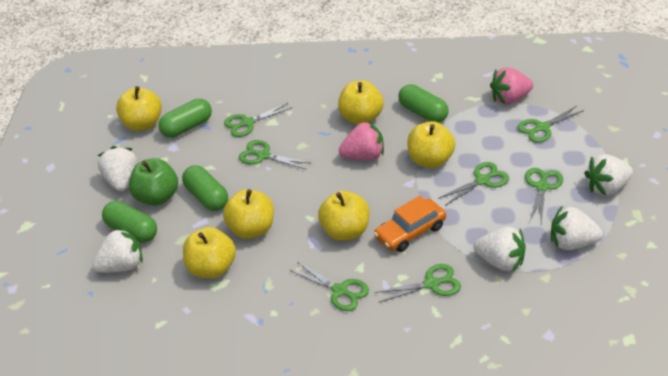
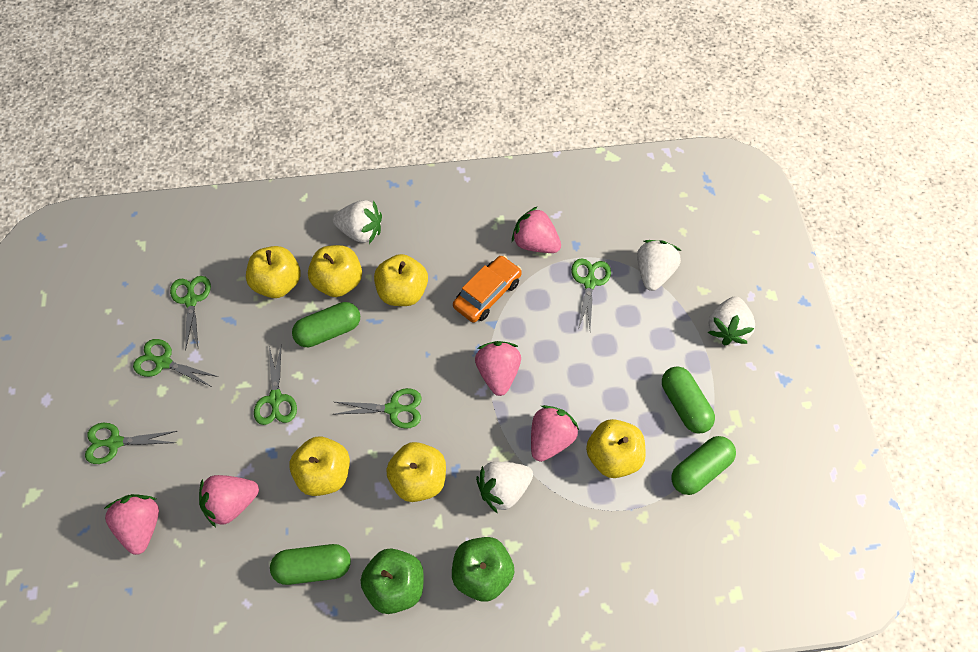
green apple: 1 -> 2
green scissors: 7 -> 6
pink strawberry: 2 -> 5
white strawberry: 5 -> 4

